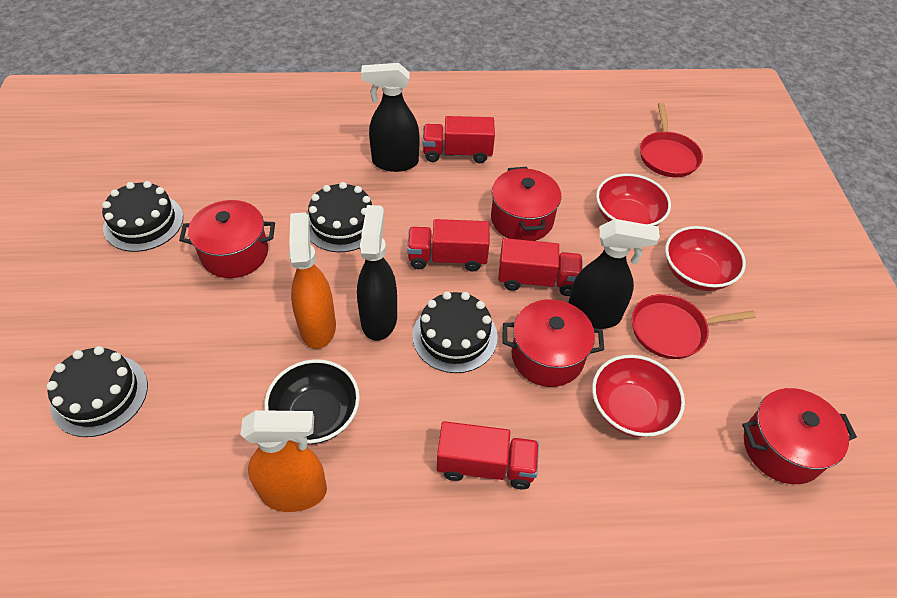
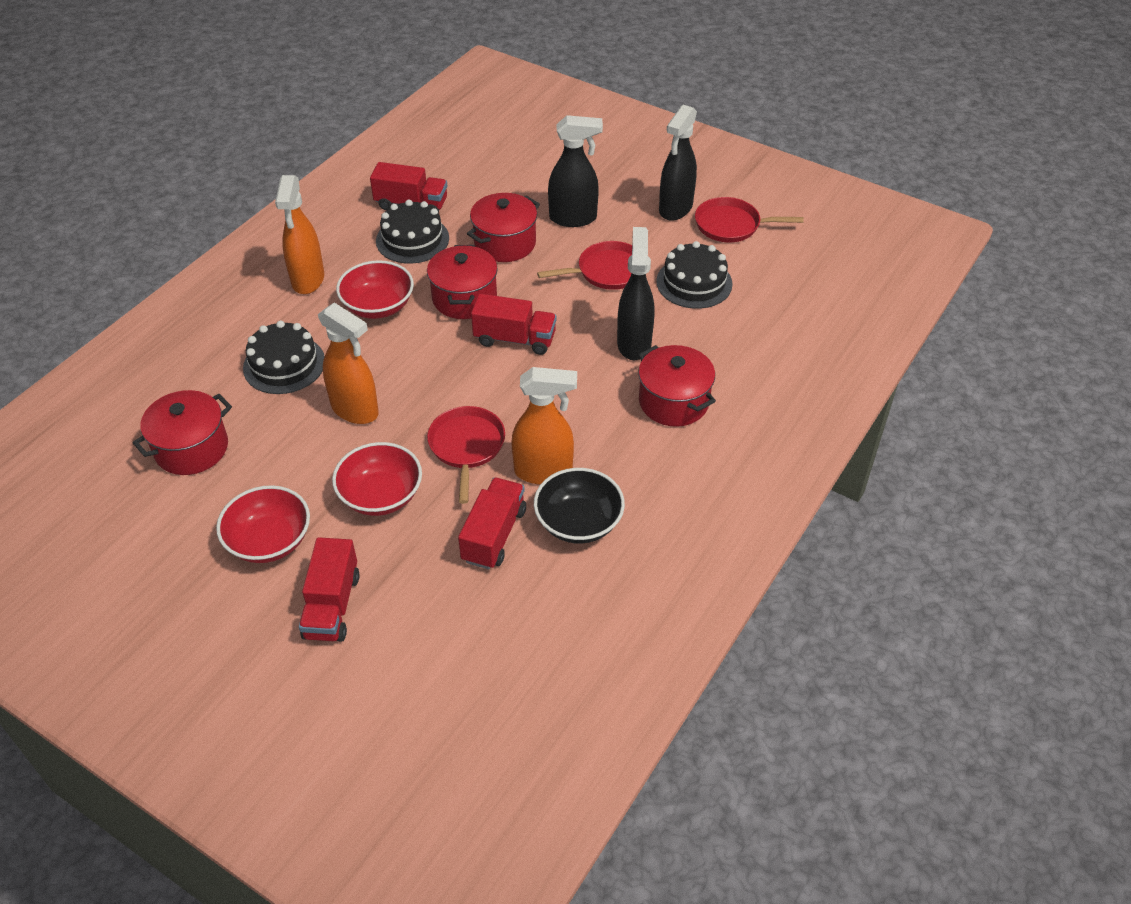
black cake: 4 -> 3
orange spray bottle: 2 -> 3
red pan: 2 -> 3

